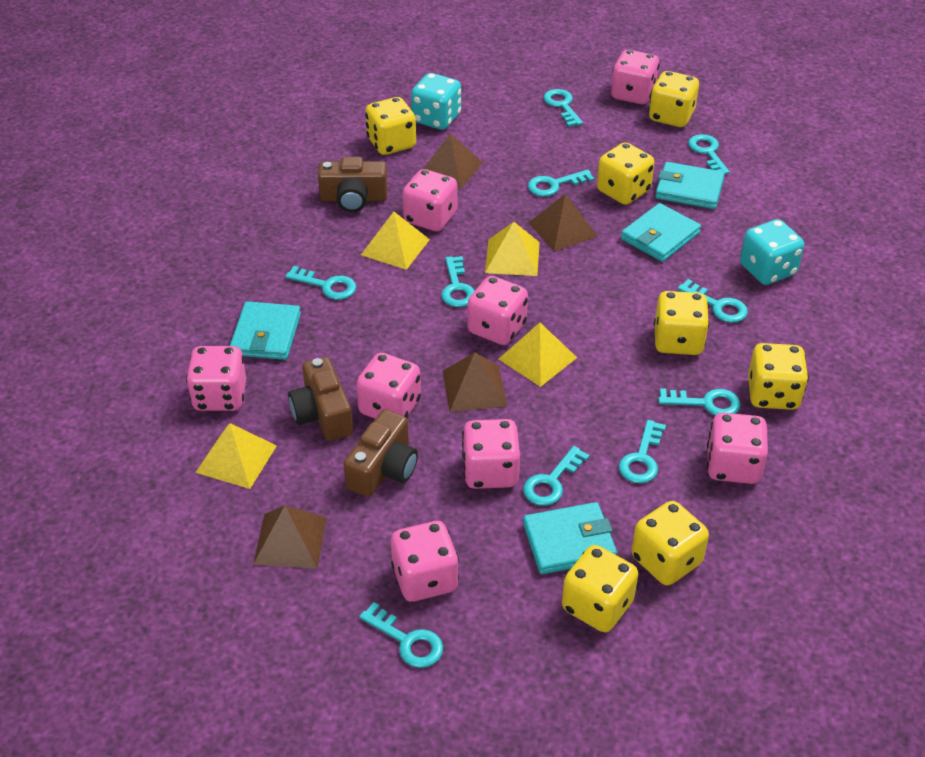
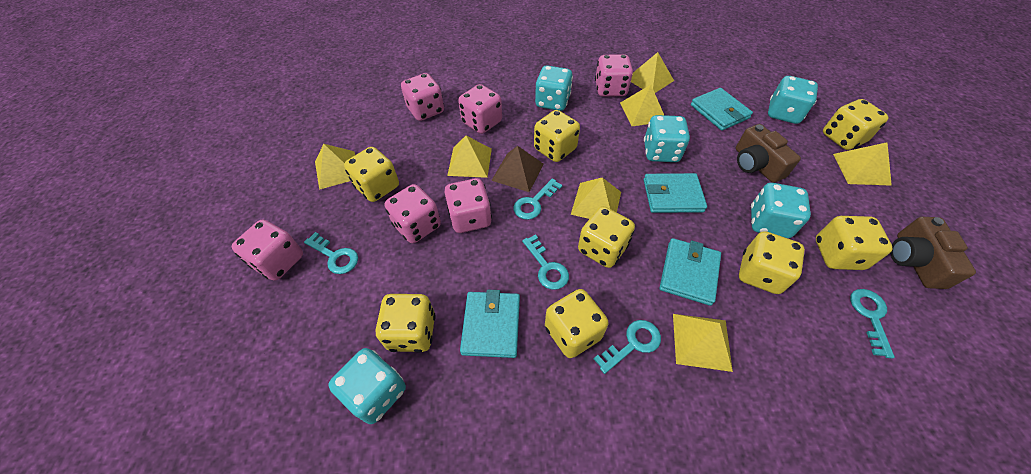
brown camera: 3 -> 2
brown pyramid: 4 -> 1
pink dice: 8 -> 6
turquoise dice: 2 -> 5
turquoise key: 10 -> 5
yellow dice: 7 -> 8
yellow pyramid: 4 -> 7

